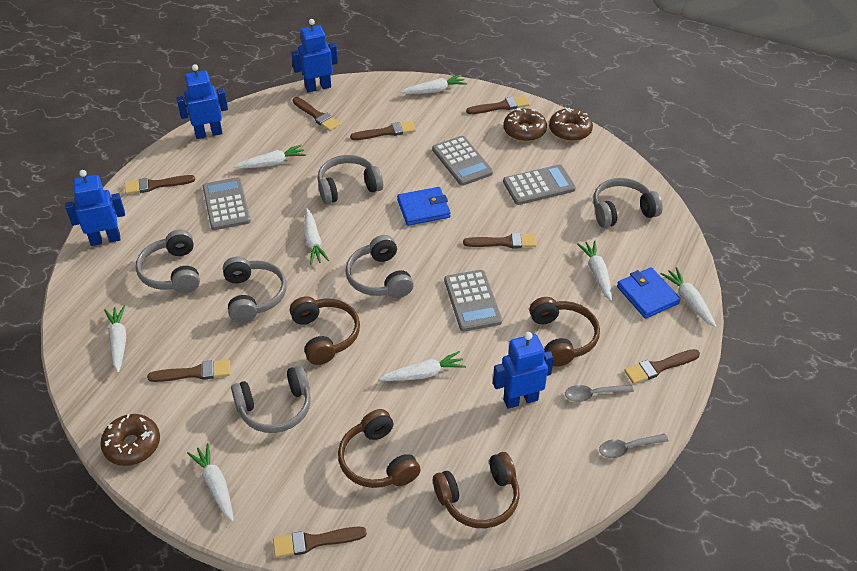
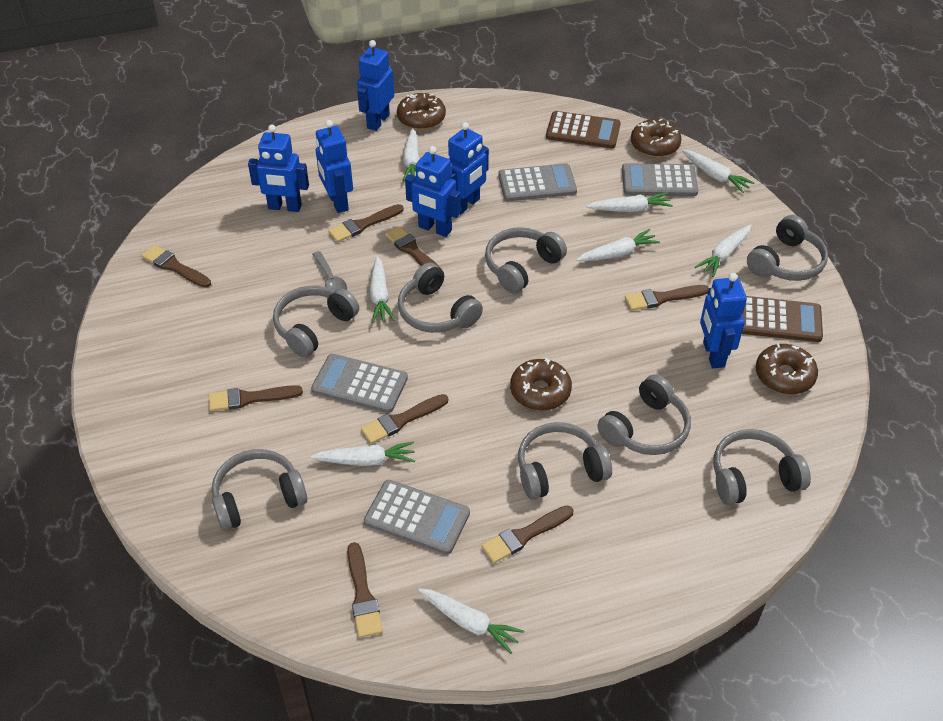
blue robot: 4 -> 6
blue wallet: 2 -> 0
brown calculator: 0 -> 2
brown donut: 3 -> 4
brown headphones: 4 -> 0
grey headphones: 6 -> 8
grey spoon: 2 -> 1

